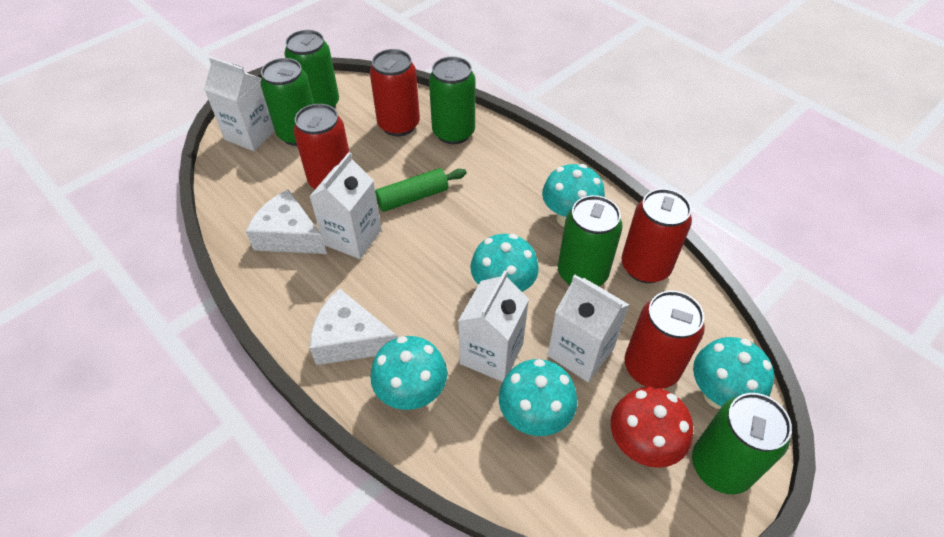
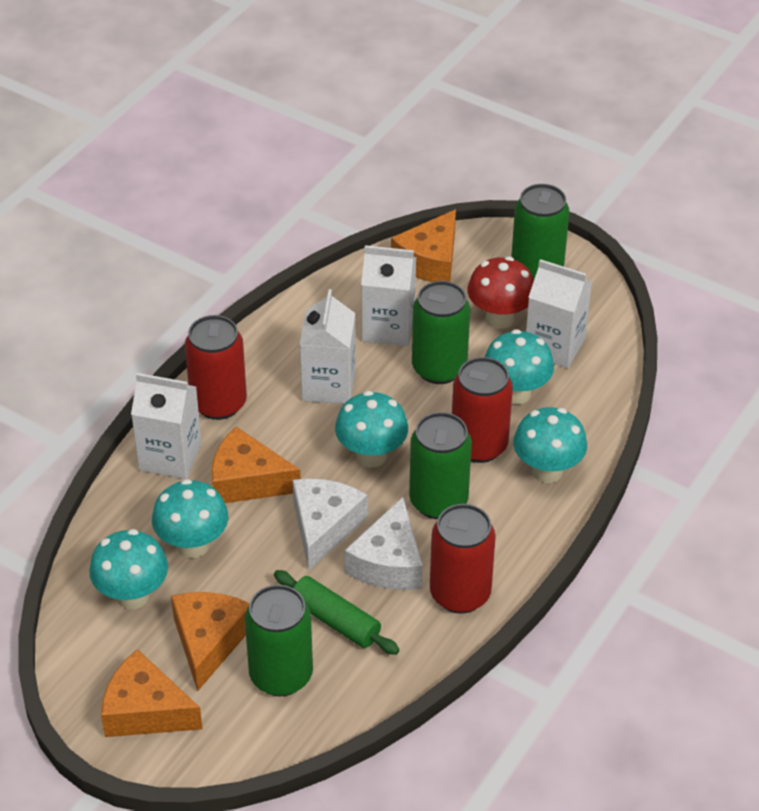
green can: 5 -> 4
orange cheese: 0 -> 4
red can: 4 -> 3

